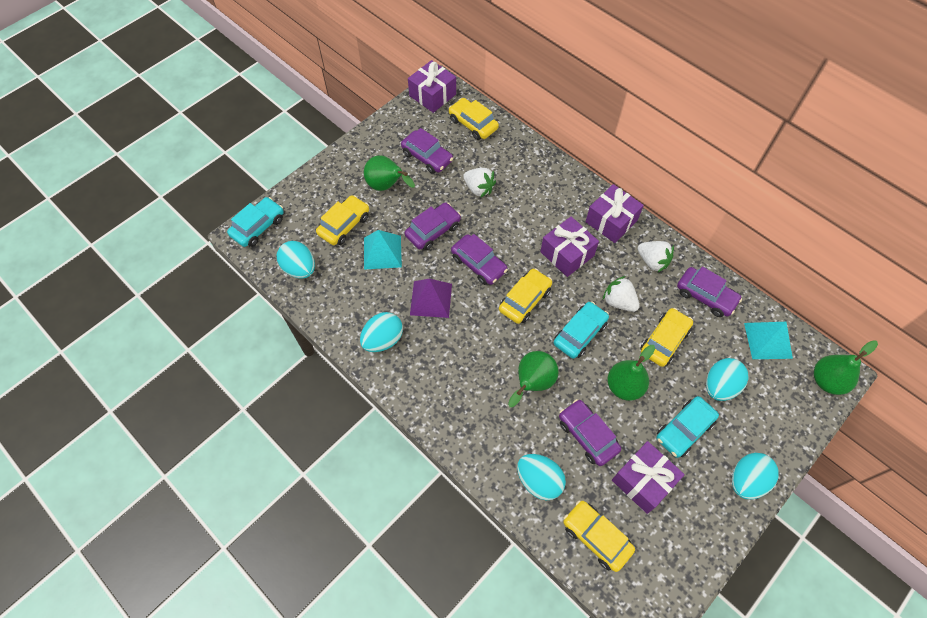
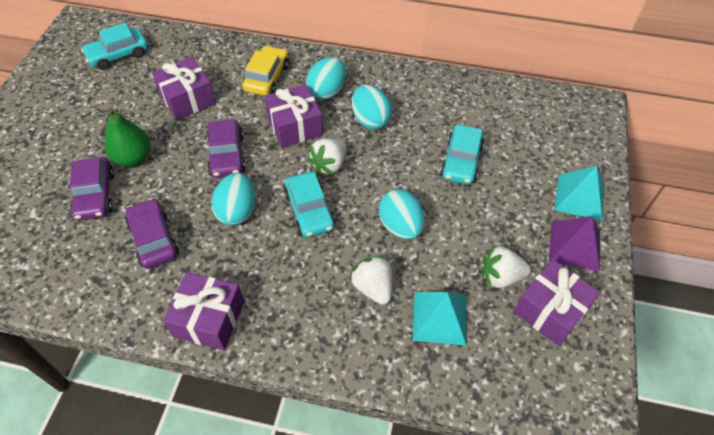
green pear: 4 -> 1
purple car: 5 -> 3
turquoise egg: 5 -> 4
yellow car: 5 -> 1

